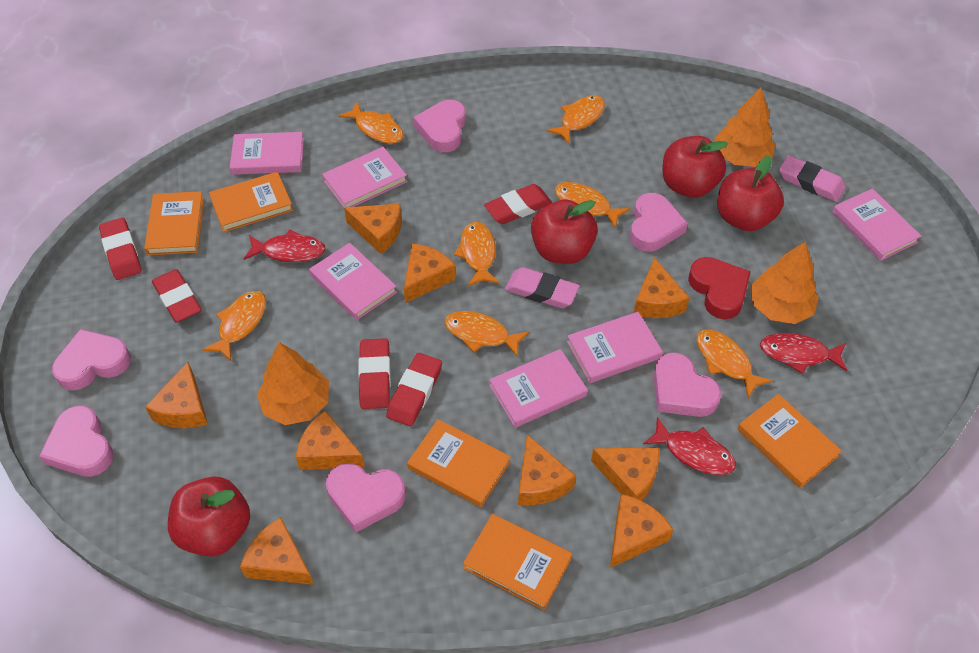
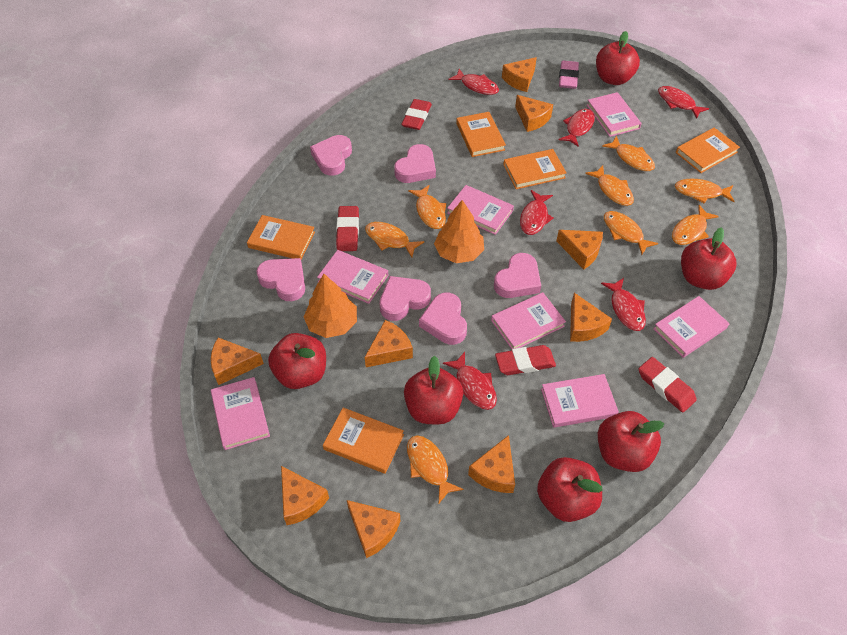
orange fish: 7 -> 8
orange tree: 3 -> 2
pink book: 6 -> 7
pink eraser: 2 -> 1
red apple: 4 -> 6
red eraser: 5 -> 4
red fish: 3 -> 6
red heart: 1 -> 0

